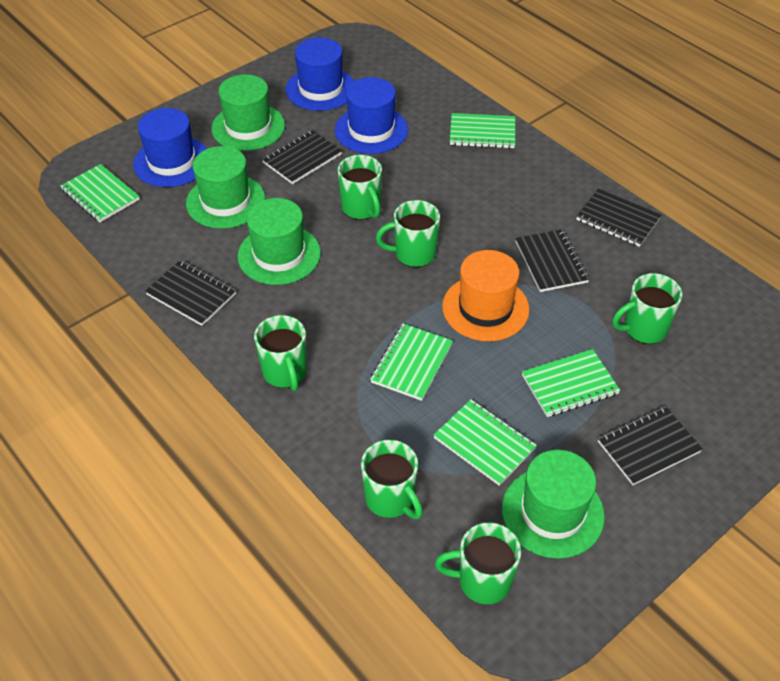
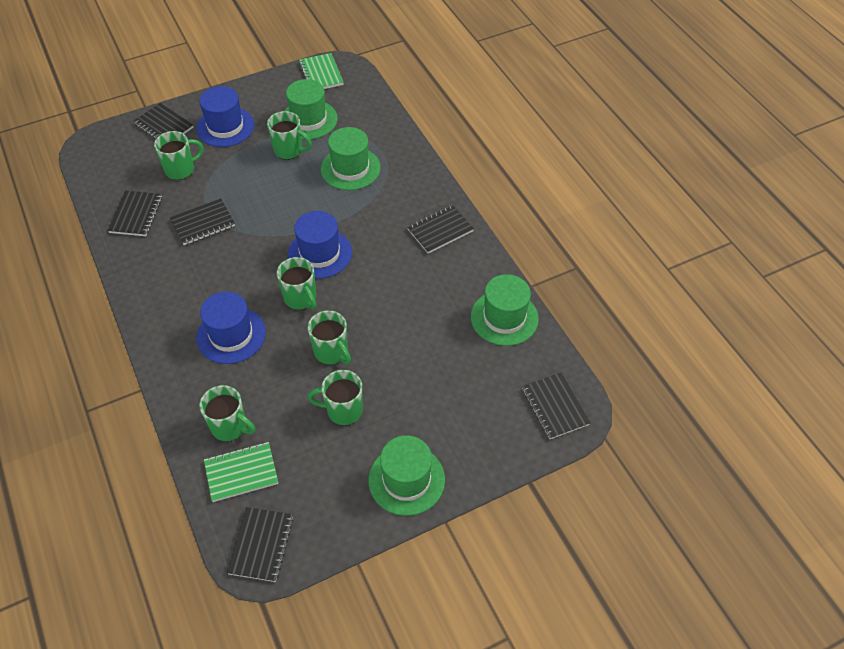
black notebook: 5 -> 6
green notebook: 5 -> 2
orange hat: 1 -> 0

